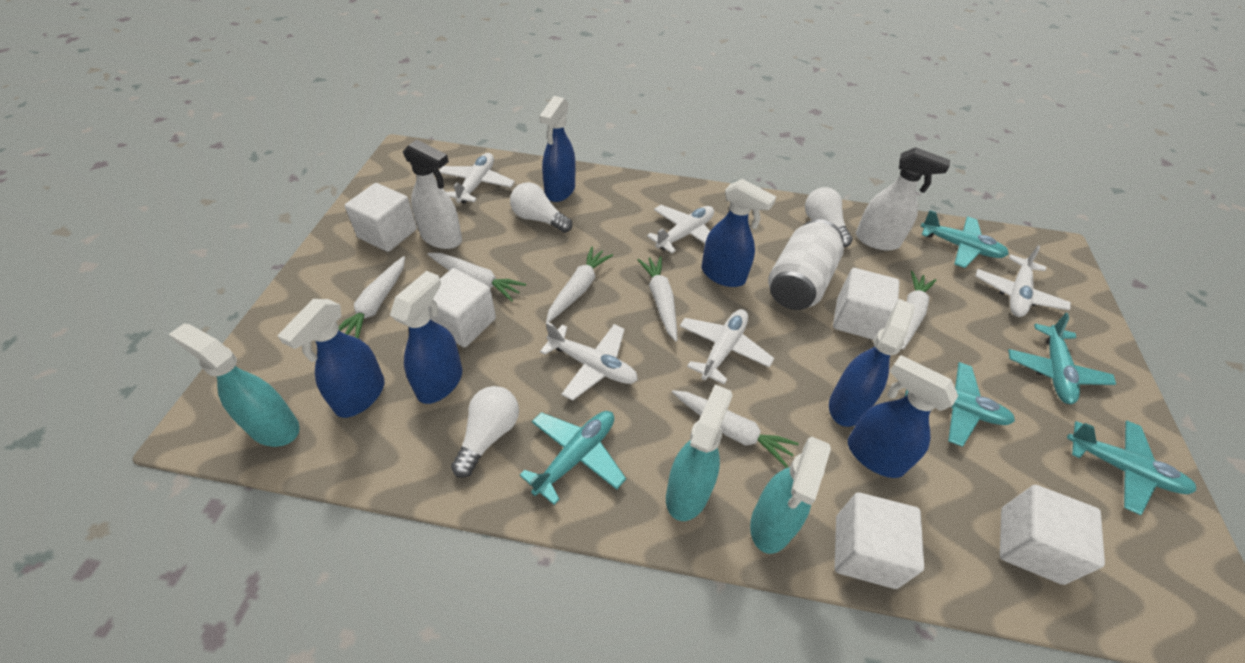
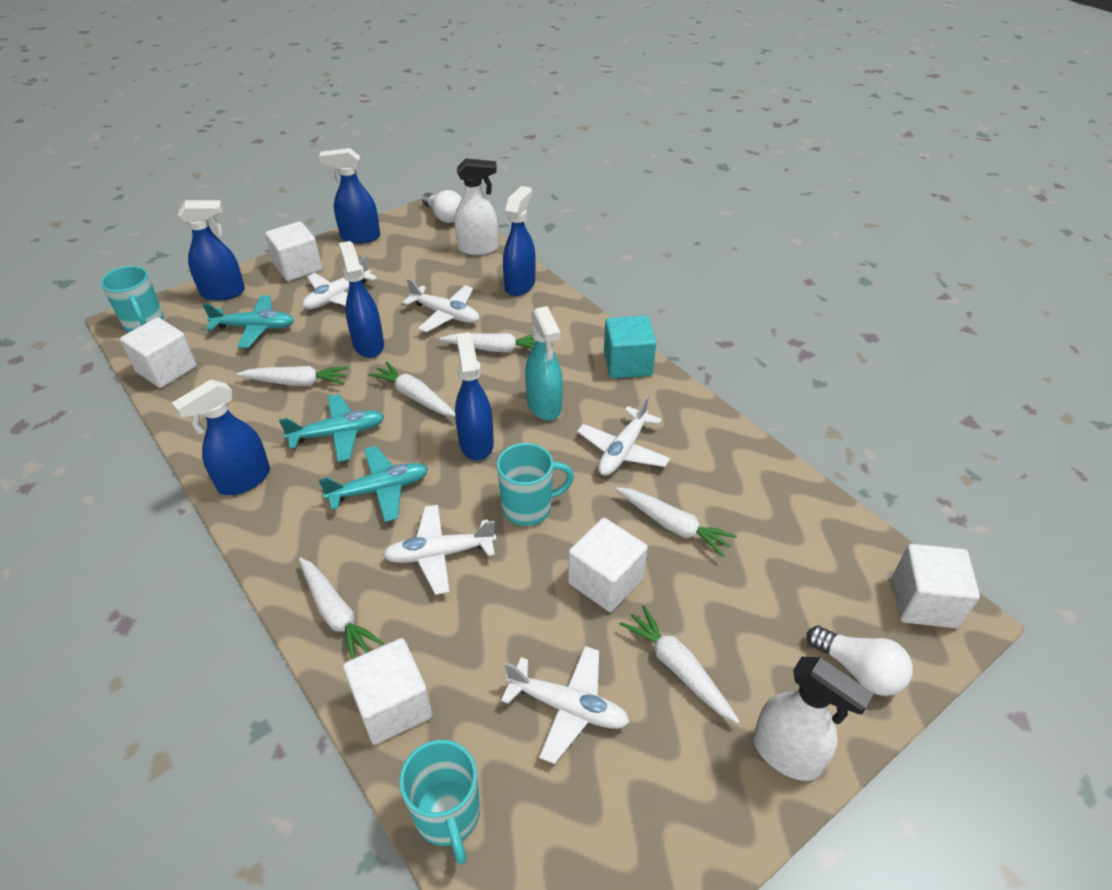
turquoise cube: 0 -> 1
turquoise mug: 0 -> 3
turquoise plane: 5 -> 3
turquoise spray bottle: 3 -> 1
white can: 1 -> 0
white light bulb: 3 -> 2

